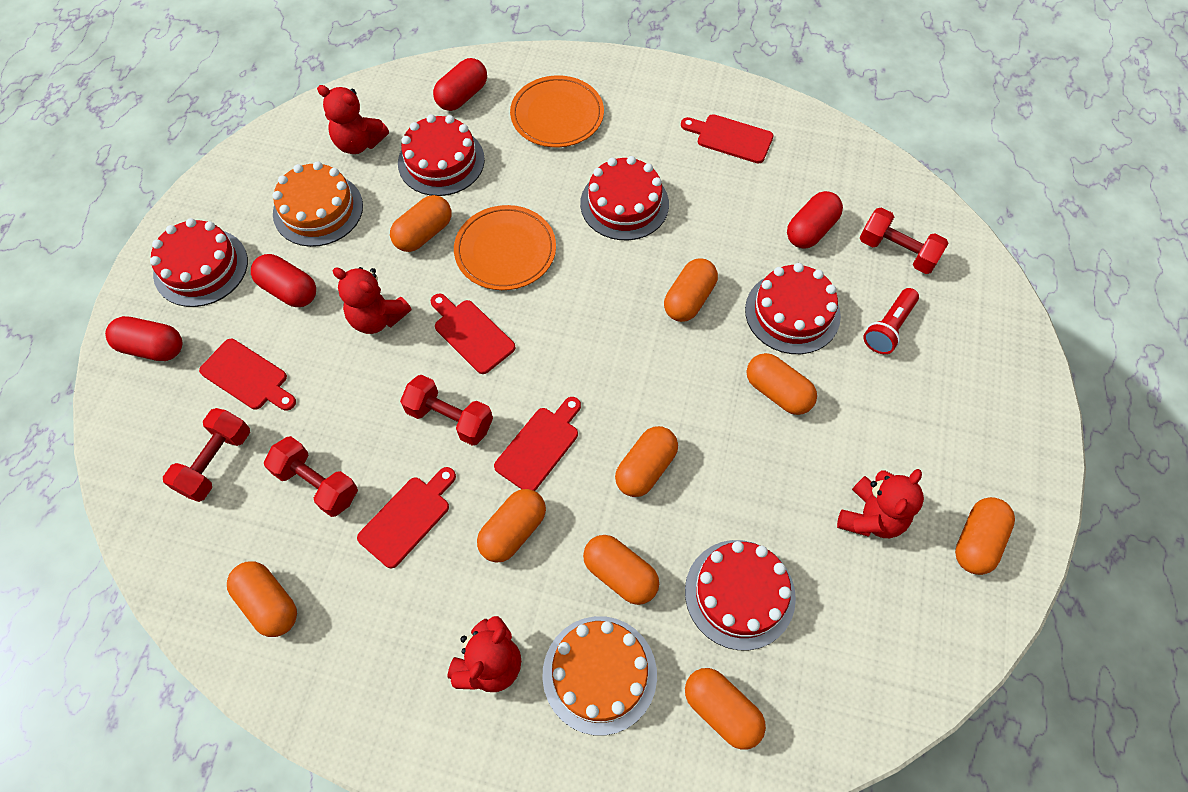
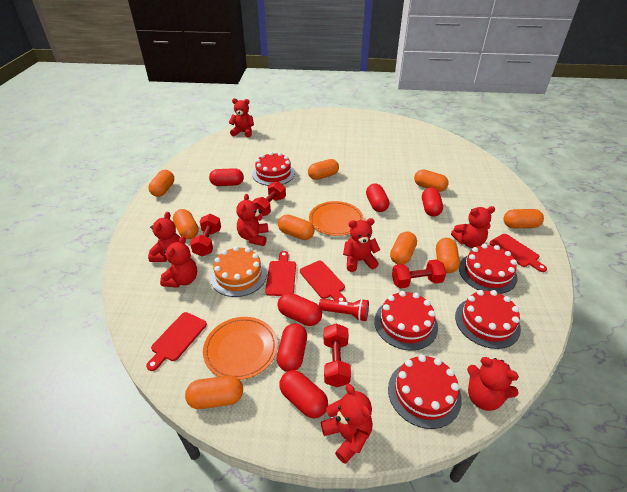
orange cake: 2 -> 1
red capsule: 4 -> 6
red cutting board: 5 -> 4
red teddy bear: 4 -> 8

